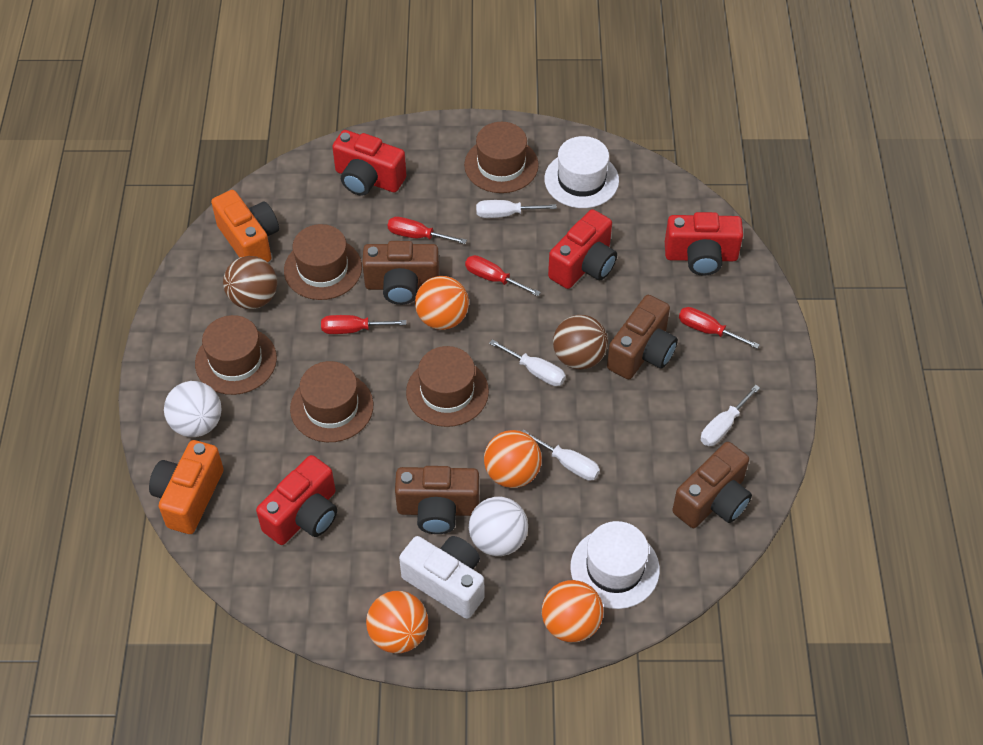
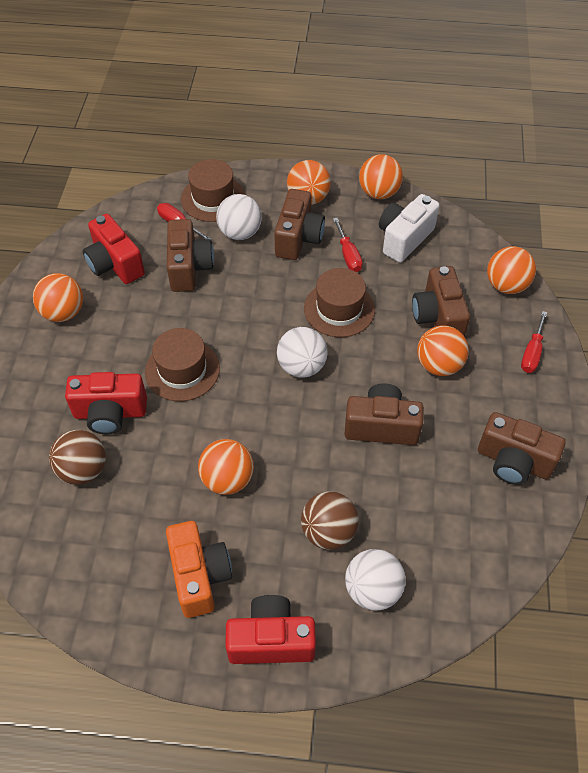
brown camera: 4 -> 5
brown hat: 5 -> 3
orange ball: 4 -> 6
orange camera: 2 -> 1
red camera: 4 -> 3
red screwdriver: 4 -> 3
white ball: 2 -> 3
white hat: 2 -> 0
white screwdriver: 4 -> 0

